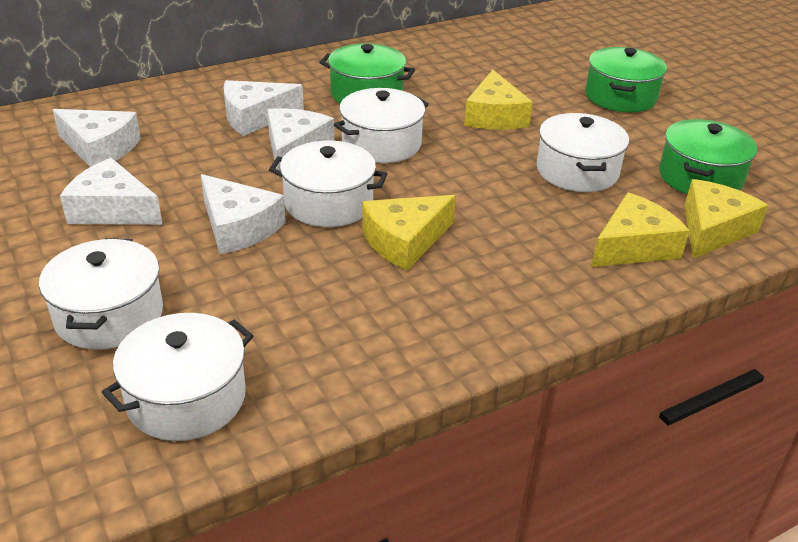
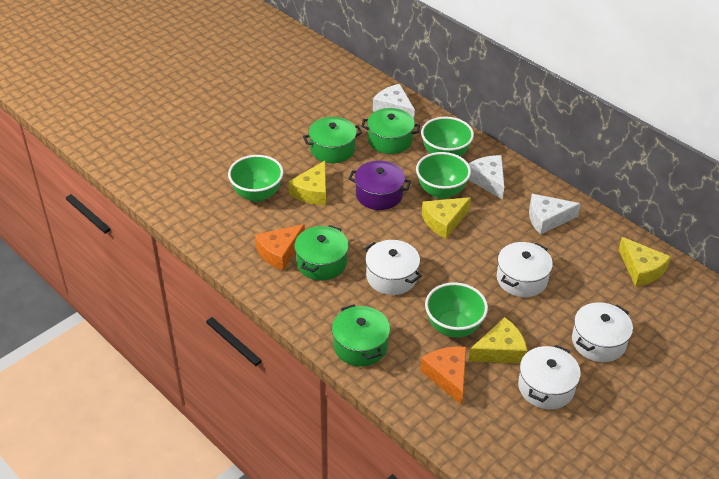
green bowl: 0 -> 4
green pot: 3 -> 4
orange cheese: 0 -> 2
purple pot: 0 -> 1
white cheese: 5 -> 3
white pot: 5 -> 4

